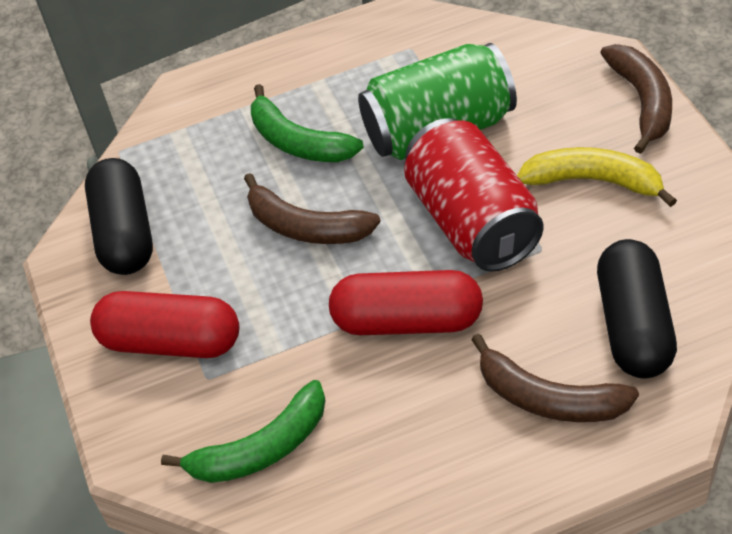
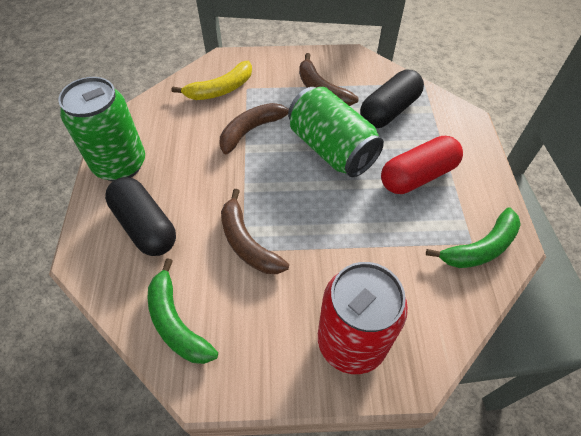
green can: 1 -> 2
red capsule: 2 -> 1

